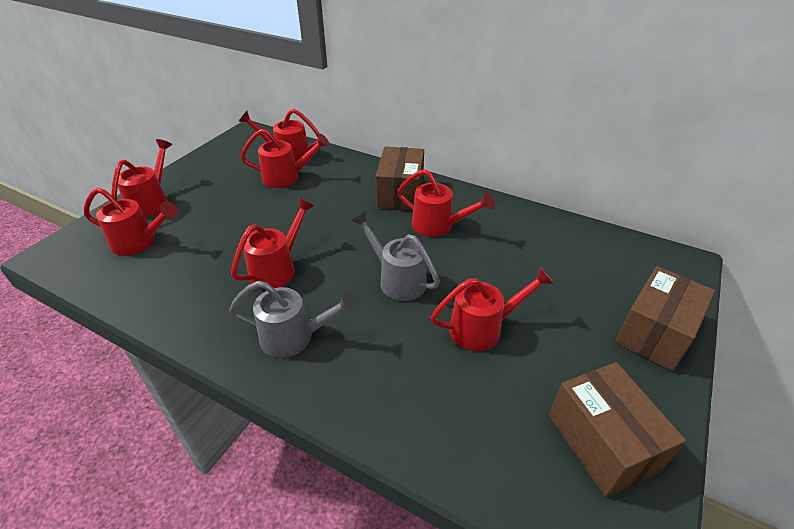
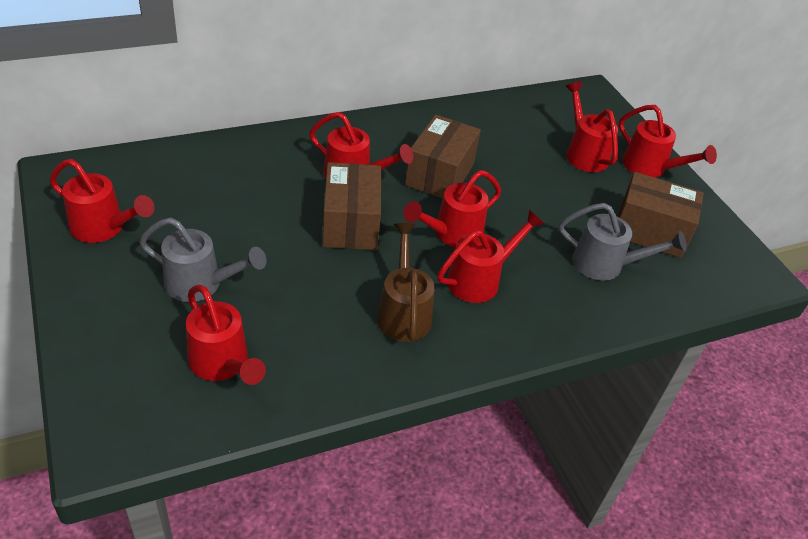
brown watering can: 0 -> 1

